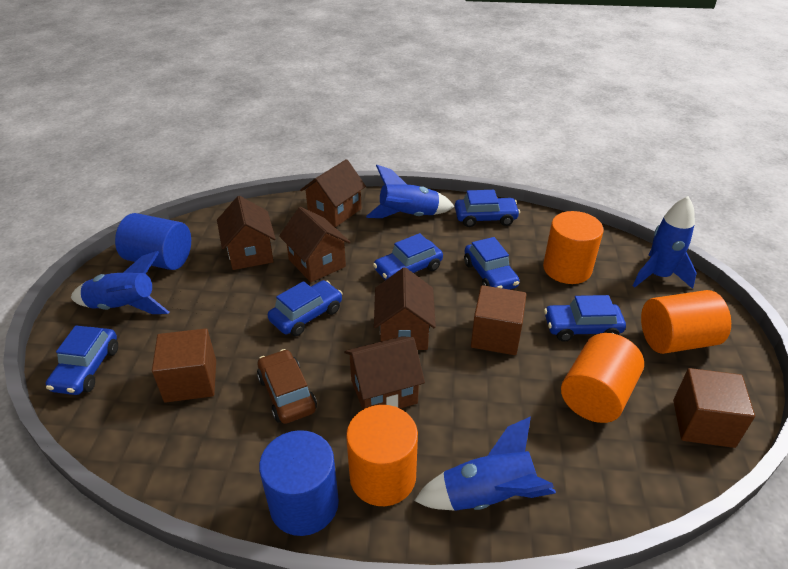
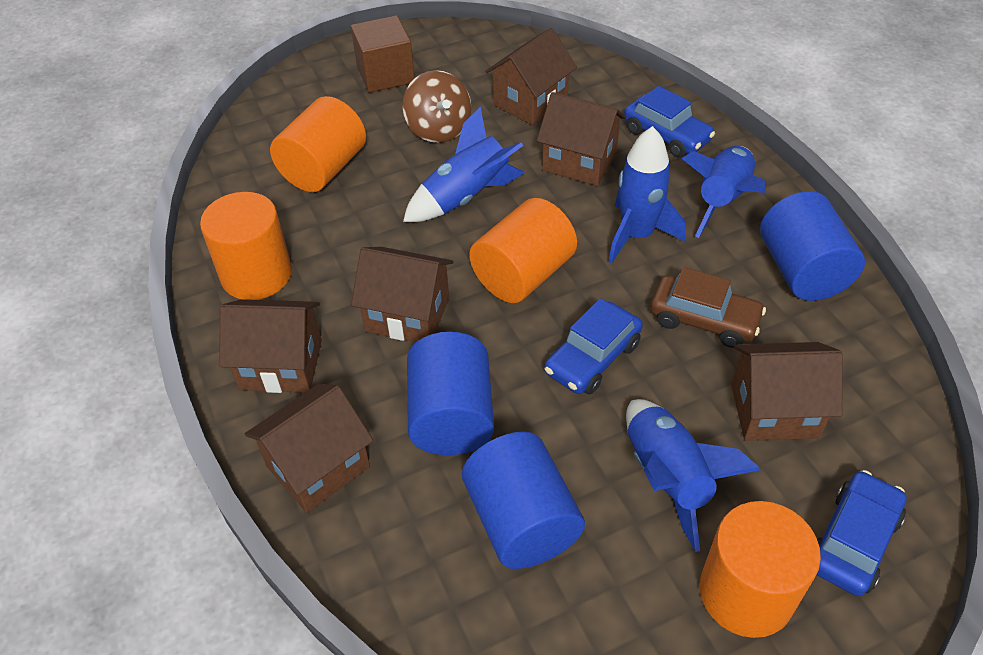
blue car: 6 -> 3
blue cylinder: 2 -> 3
brown cube: 3 -> 1
brown house: 5 -> 6
brown spinning top: 0 -> 1

